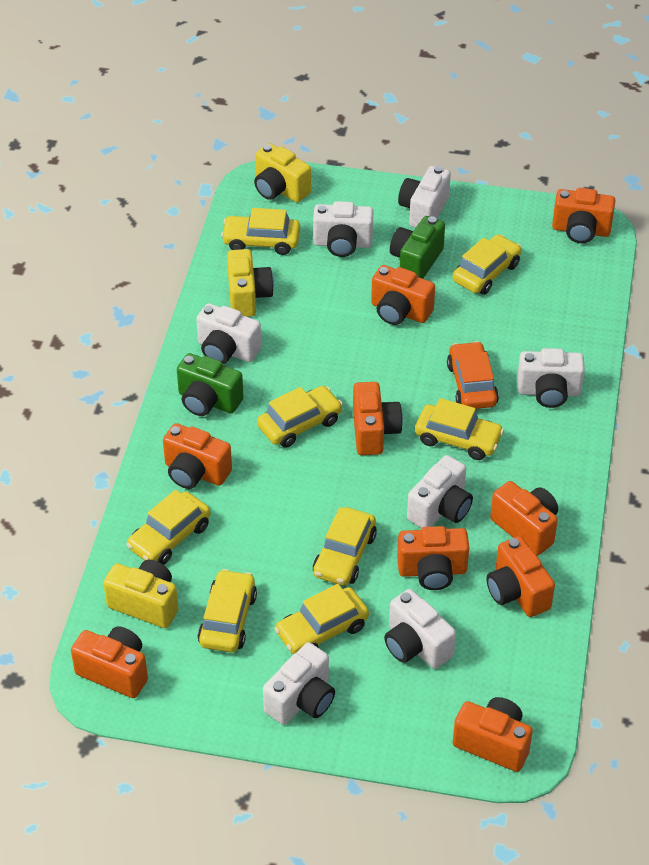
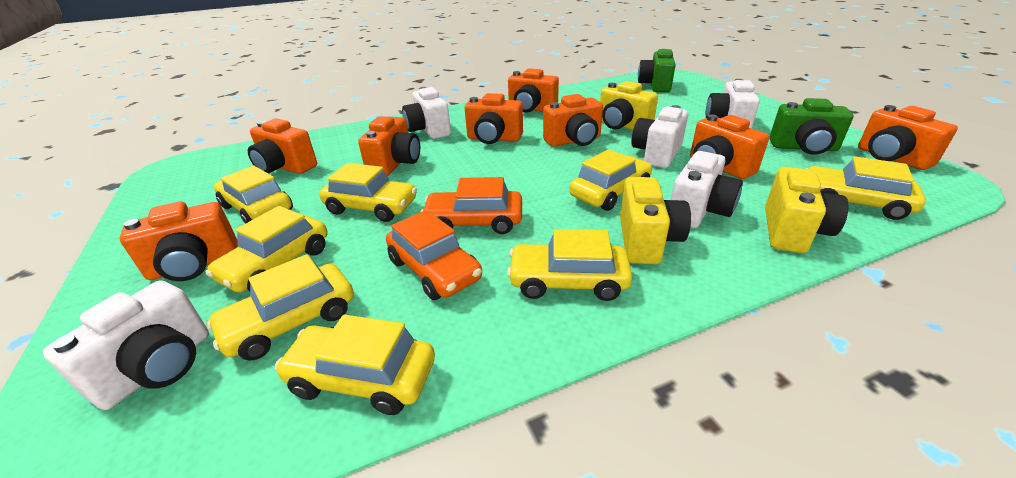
orange camera: 9 -> 8
orange car: 1 -> 2
white camera: 7 -> 5

